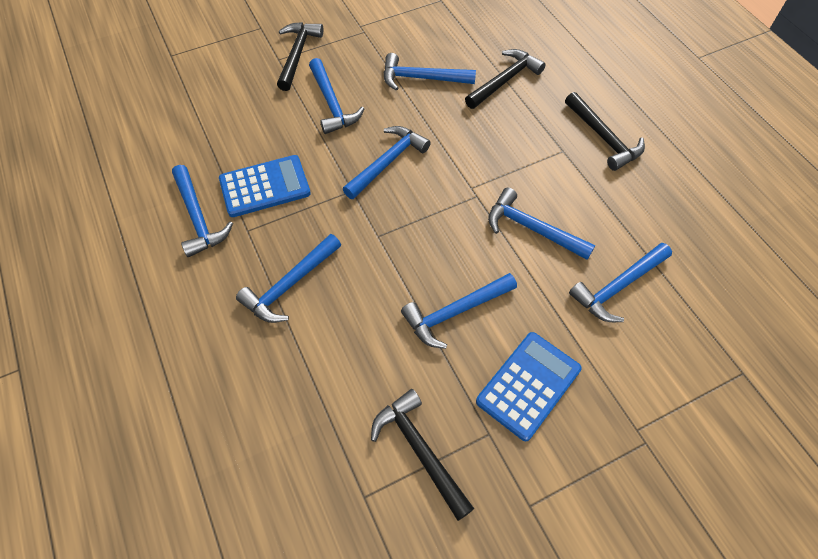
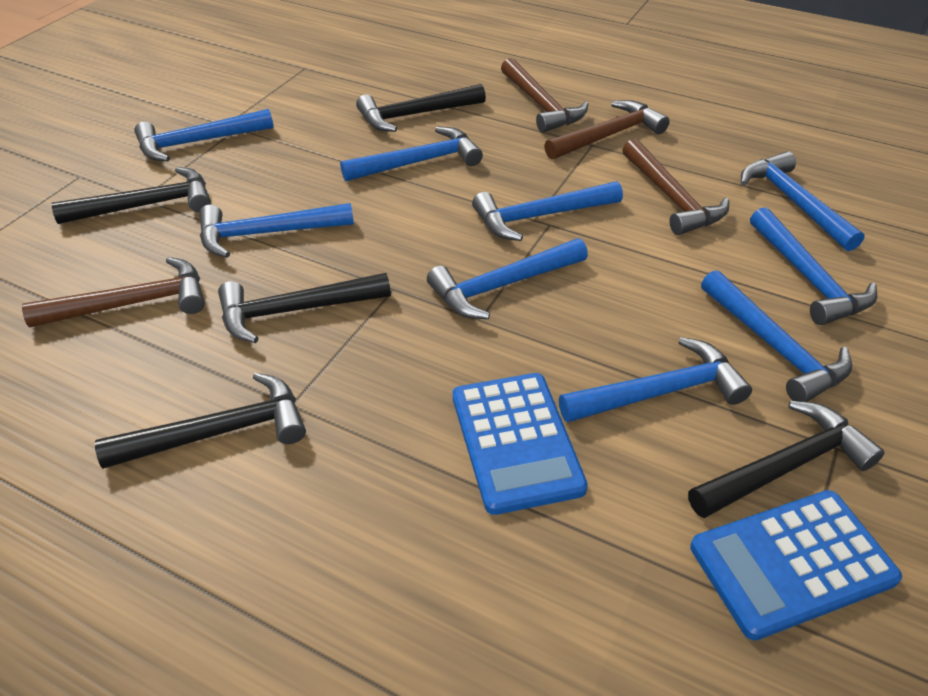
black hammer: 4 -> 5
blue hammer: 8 -> 9
brown hammer: 0 -> 4

